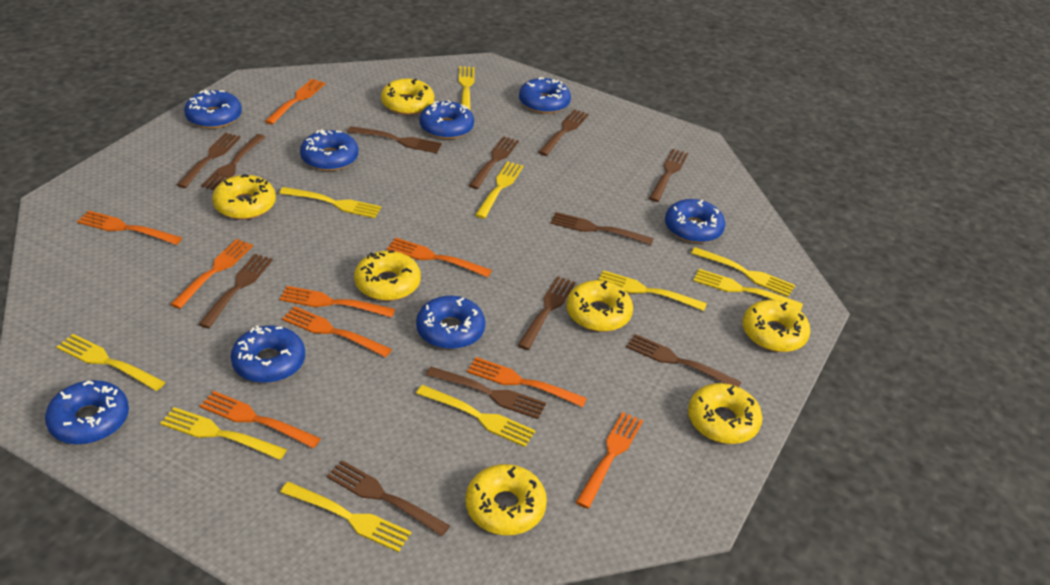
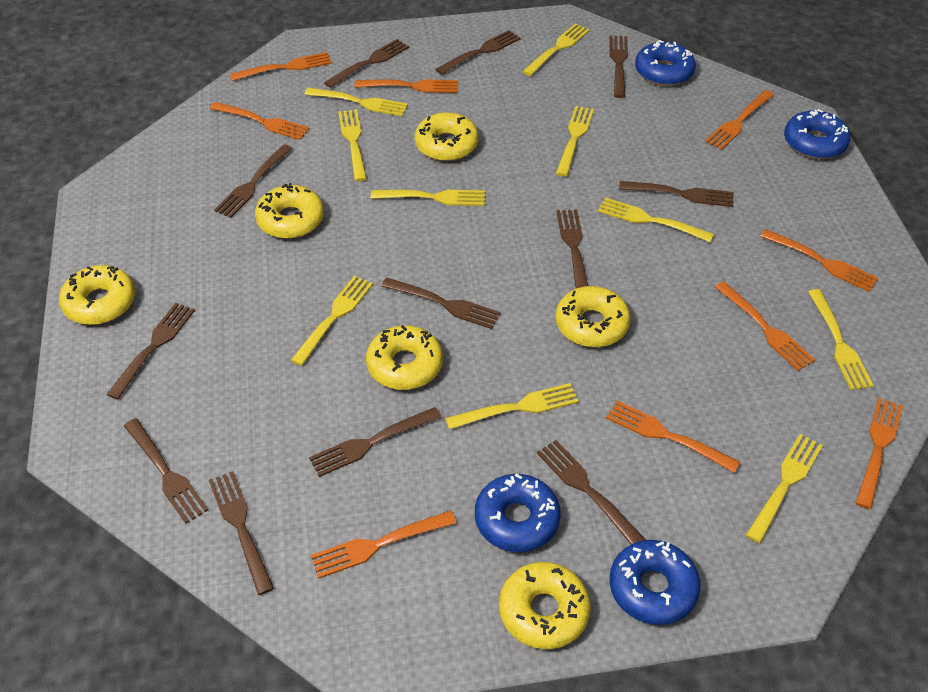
blue donut: 8 -> 4
yellow donut: 7 -> 6

